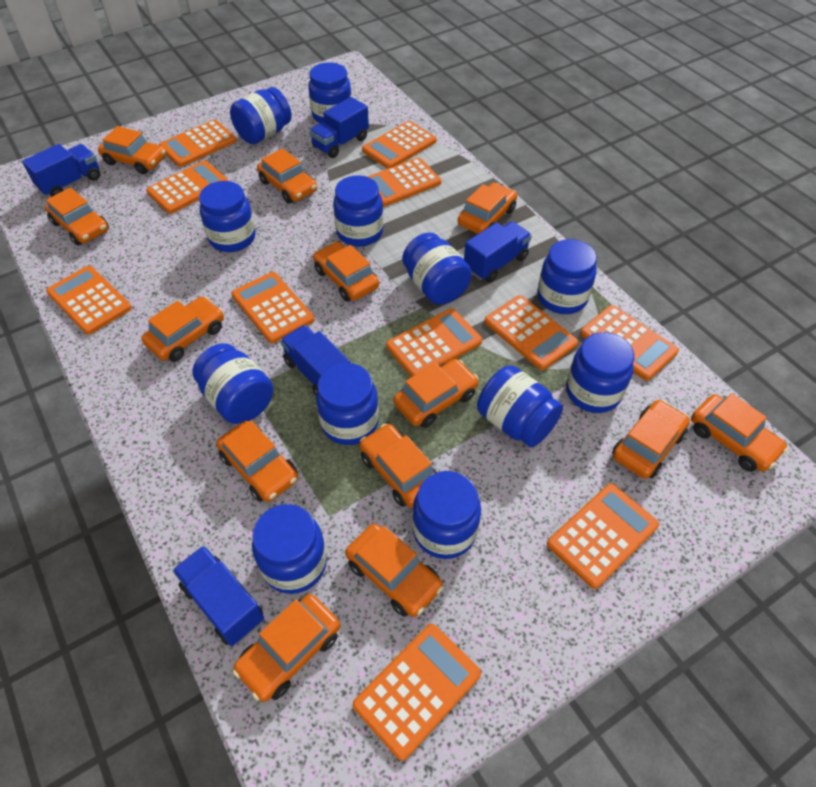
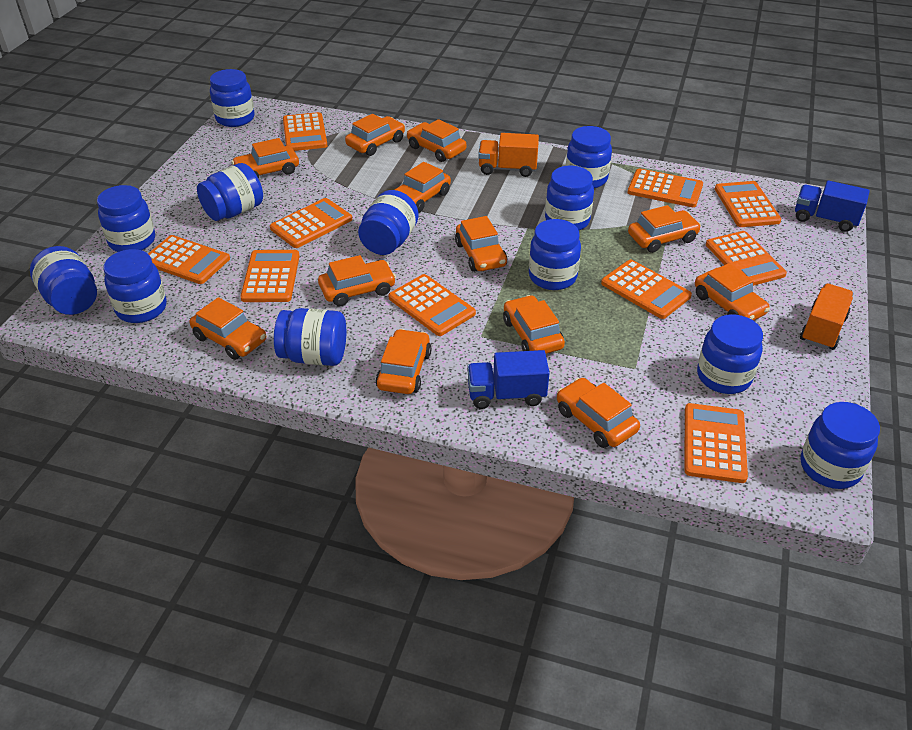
blue truck: 5 -> 2
orange calculator: 11 -> 10
orange car: 13 -> 12
orange truck: 0 -> 2

